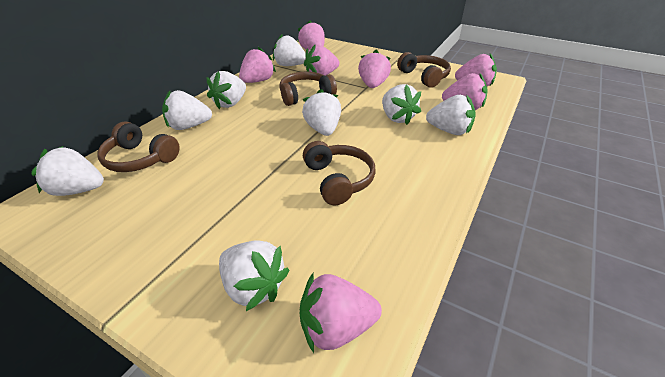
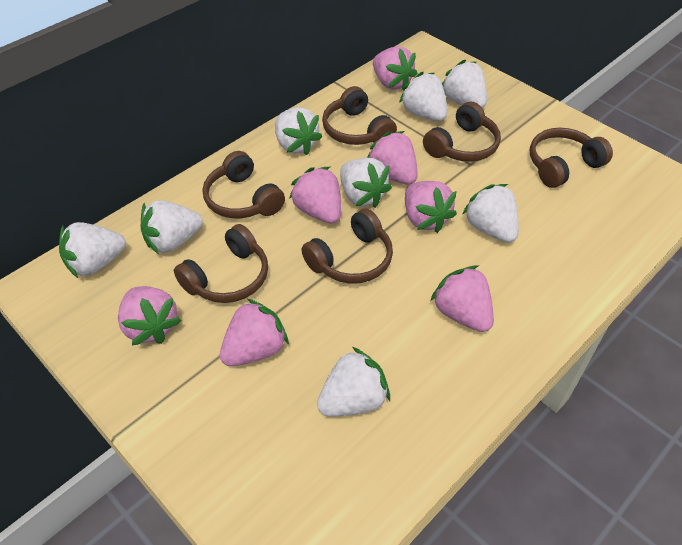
brown headphones: 4 -> 6

